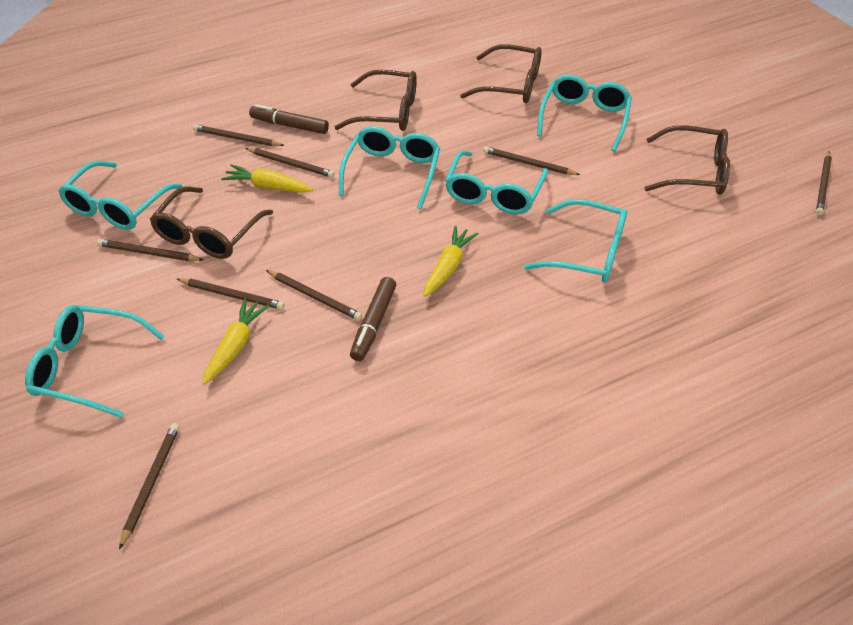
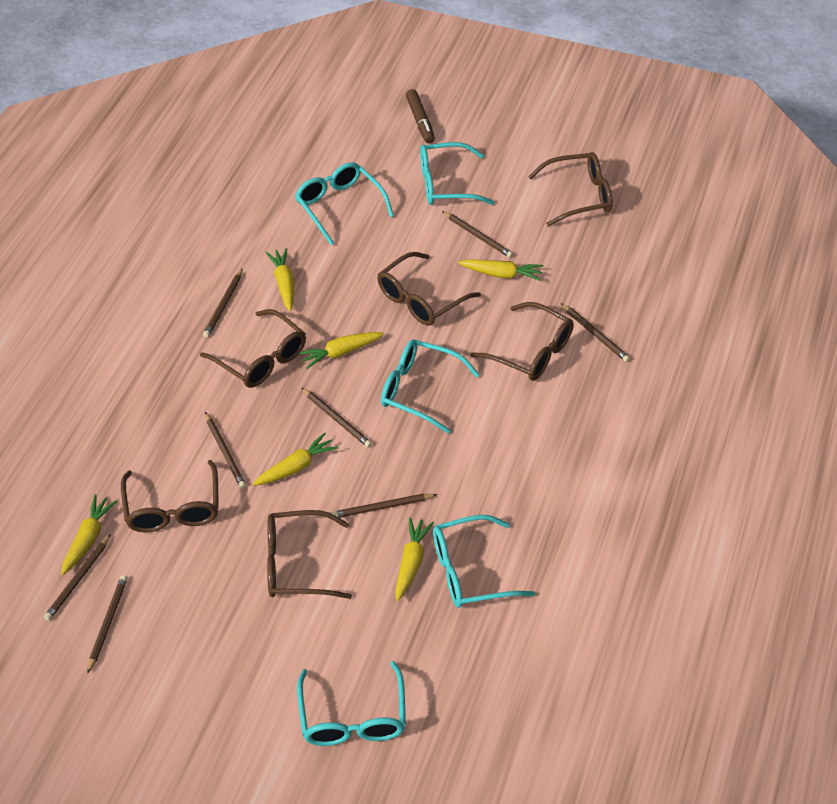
brown glasses: 4 -> 6
brown marker: 2 -> 1
turquoise glasses: 6 -> 5
yellow carrot: 3 -> 6

